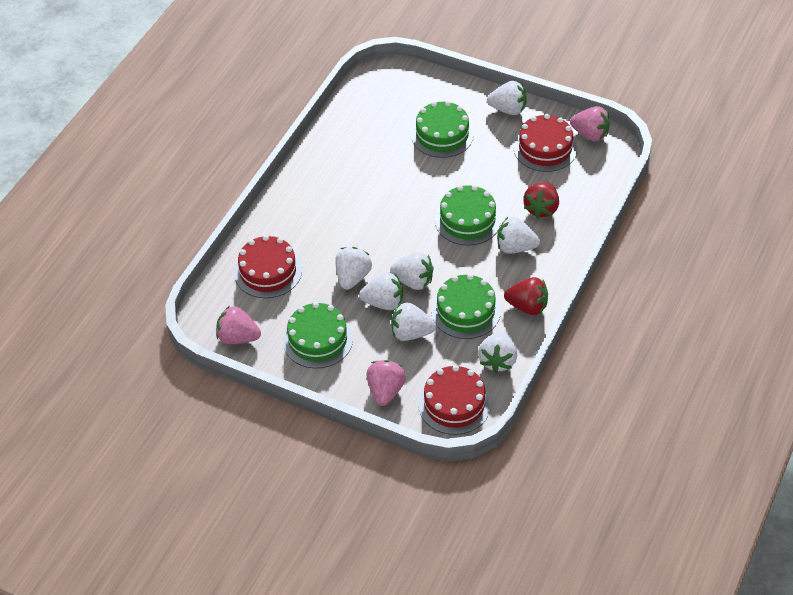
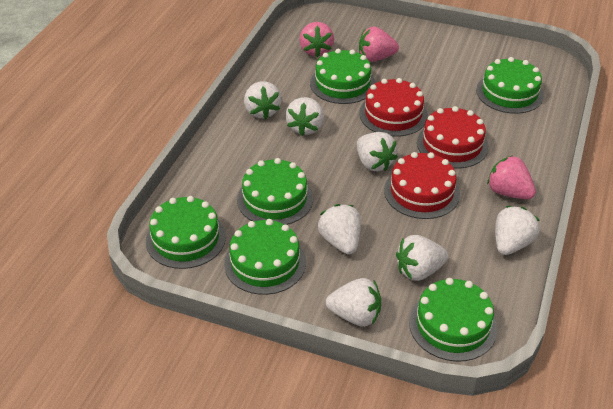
green cake: 4 -> 6
red strawberry: 2 -> 0

